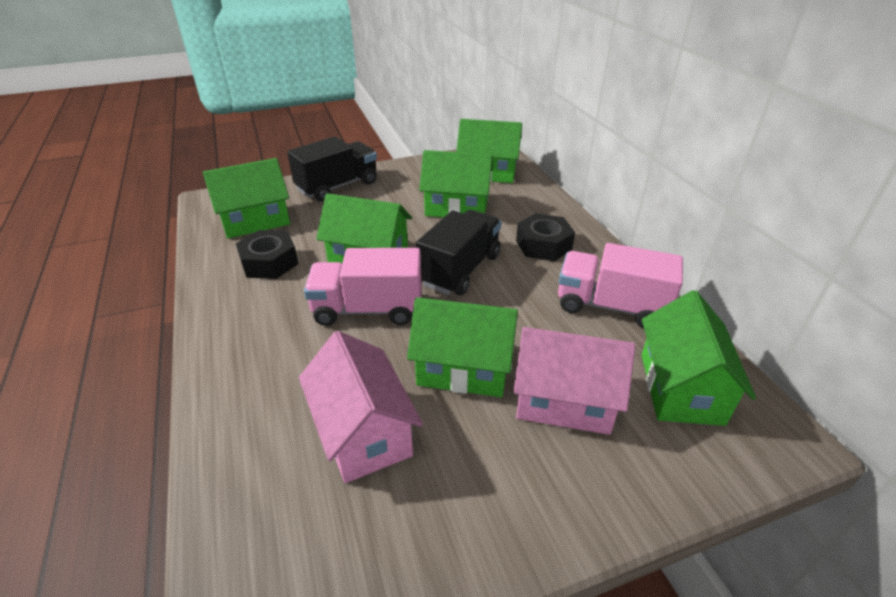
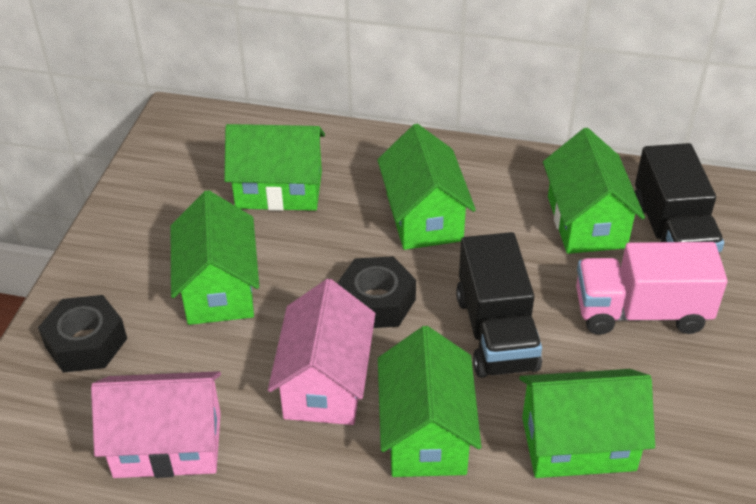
pink truck: 2 -> 1

